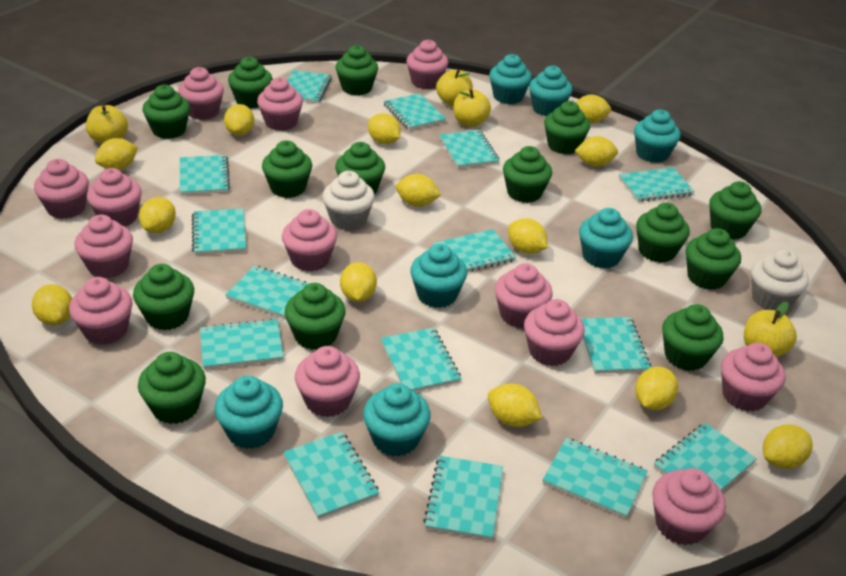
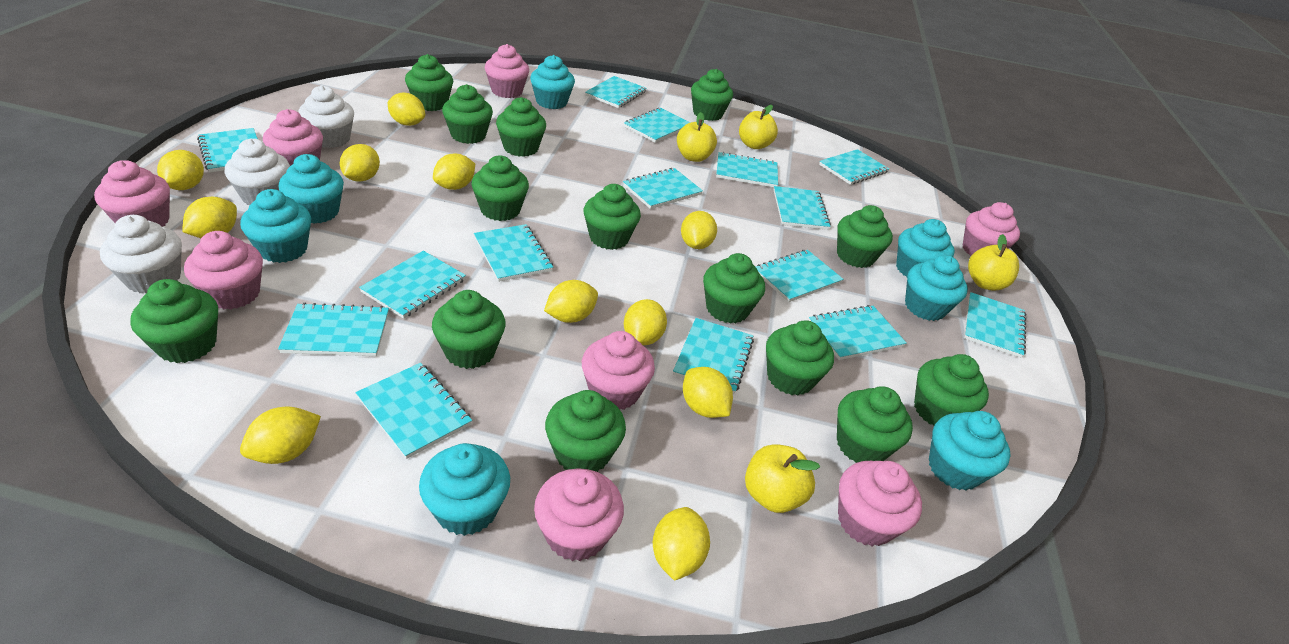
pink cupcake: 13 -> 8
white cupcake: 2 -> 3
yellow lemon: 13 -> 11

